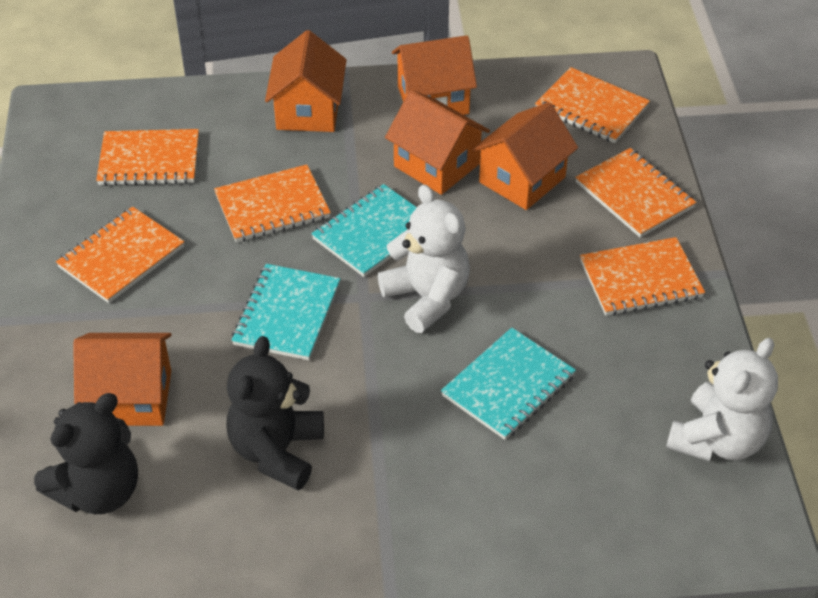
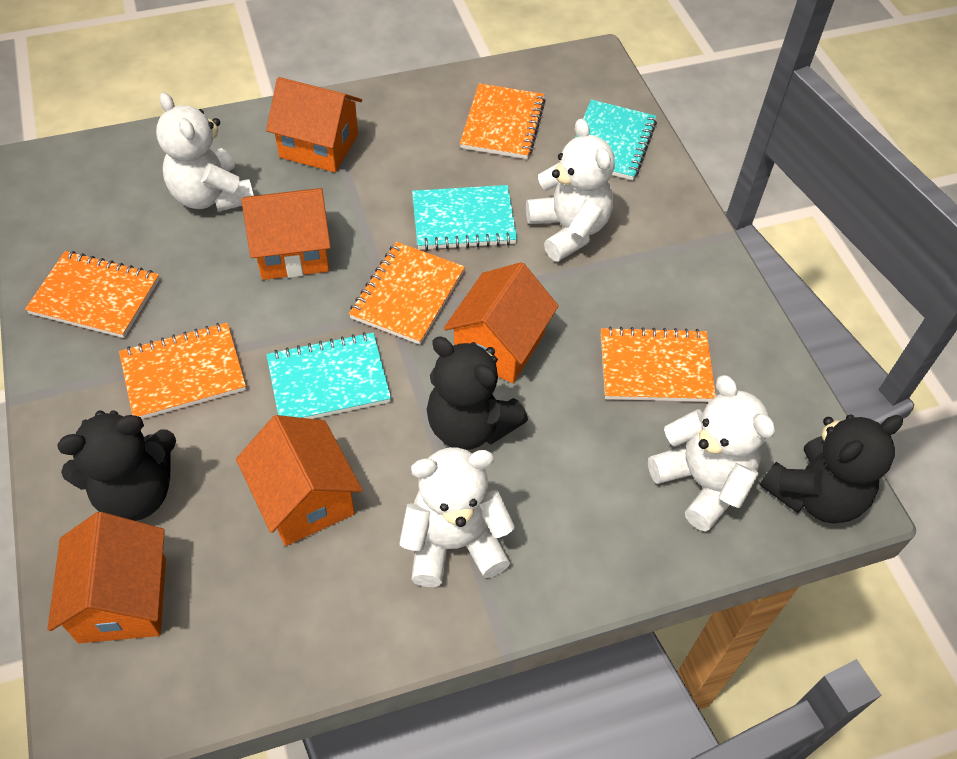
black teddy bear: 2 -> 3
orange notebook: 6 -> 5
white teddy bear: 2 -> 4

